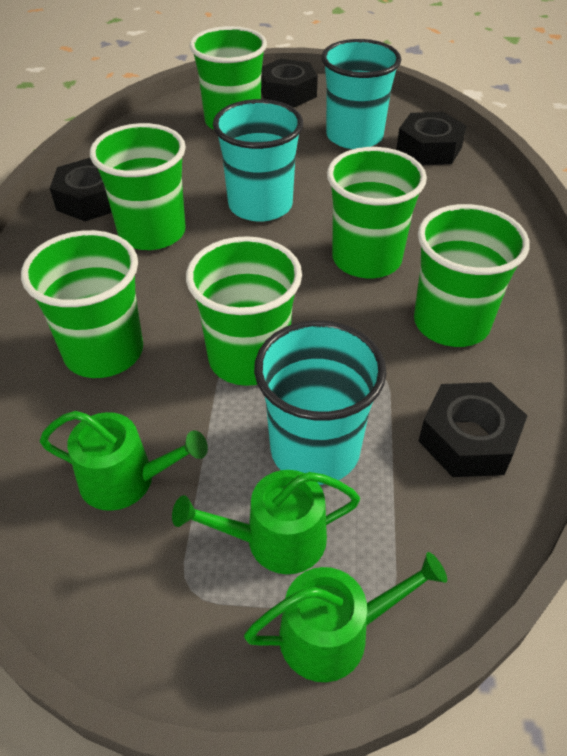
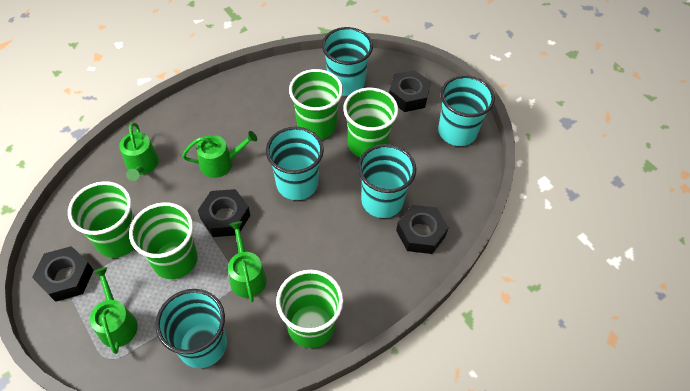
green cup: 6 -> 5
green watering can: 3 -> 4
turquoise cup: 3 -> 5

